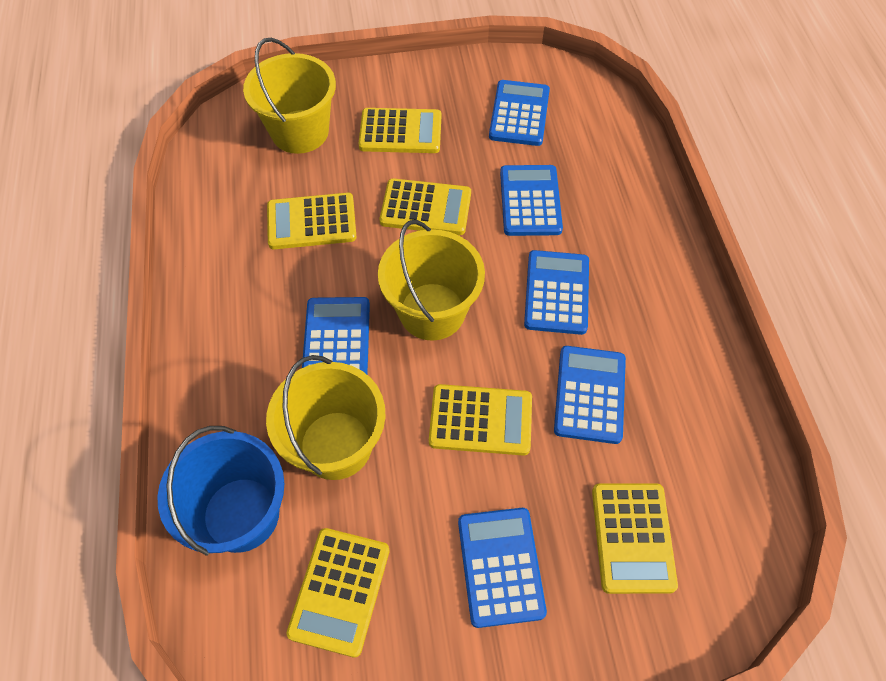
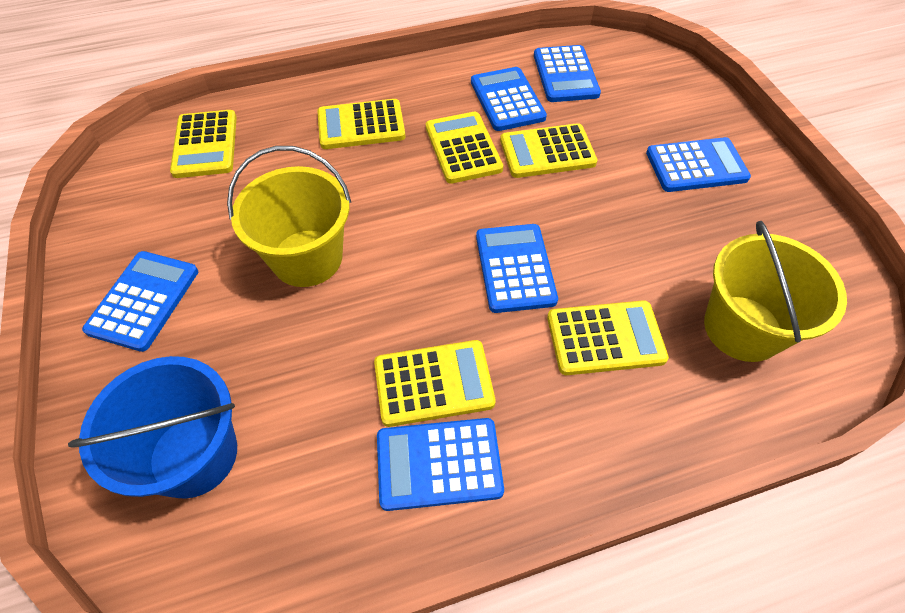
yellow bucket: 3 -> 2

